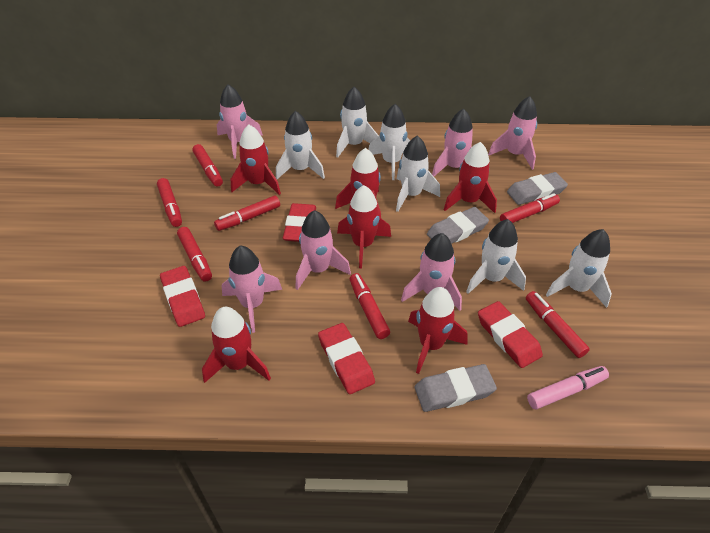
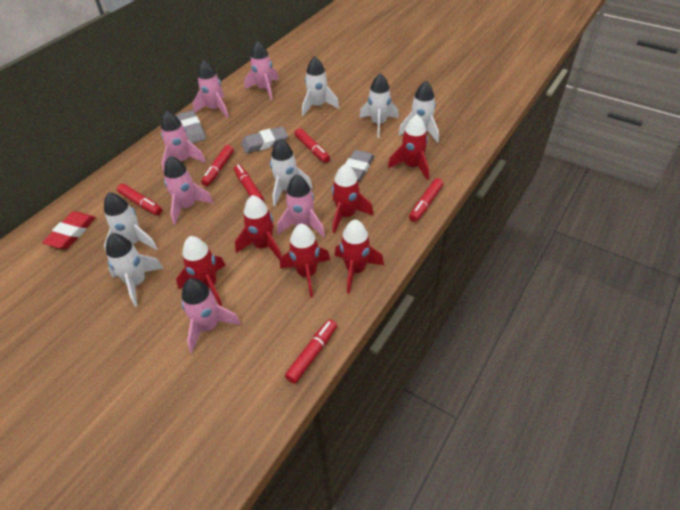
pink marker: 1 -> 0
red eraser: 4 -> 1
red marker: 7 -> 6

